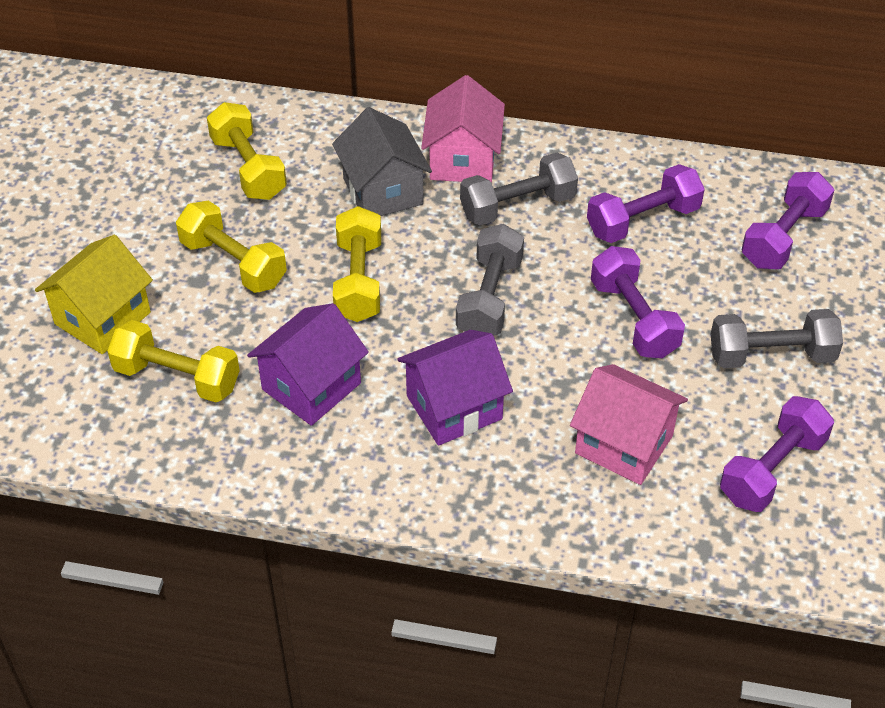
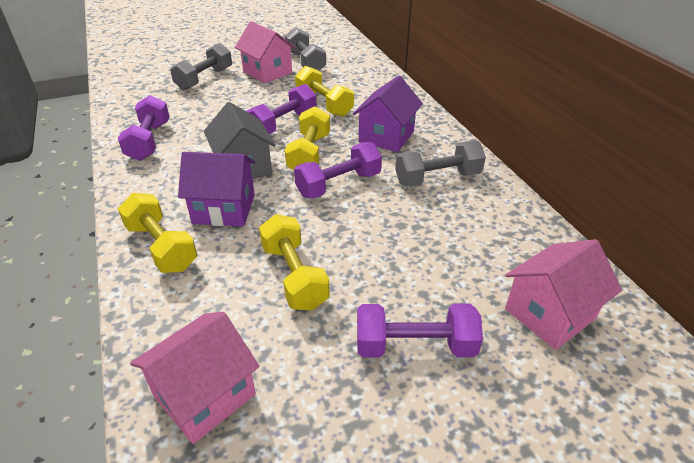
pink house: 2 -> 3
yellow house: 1 -> 0

